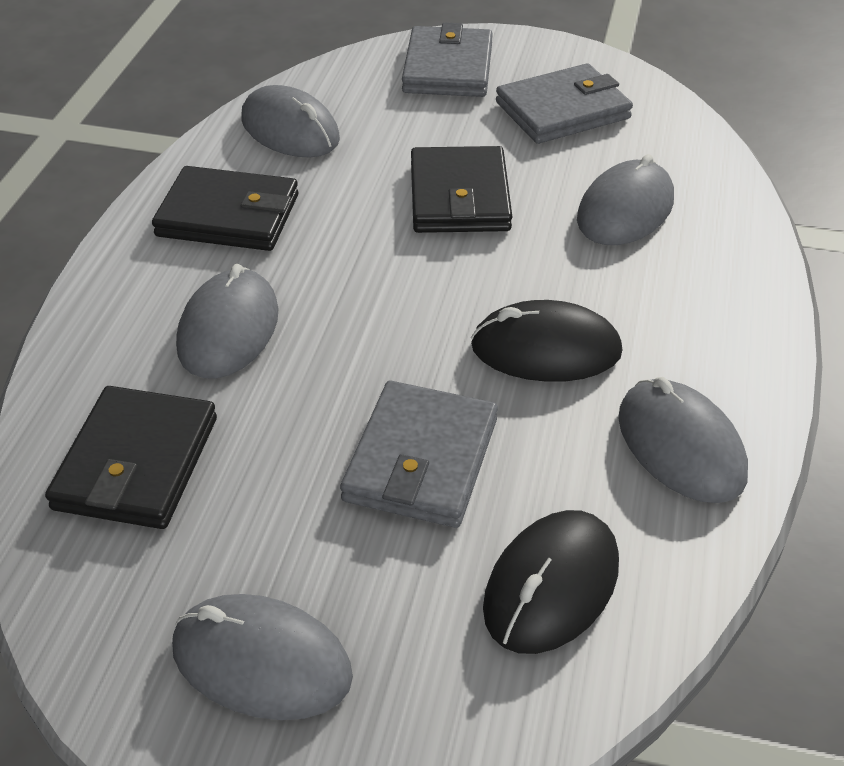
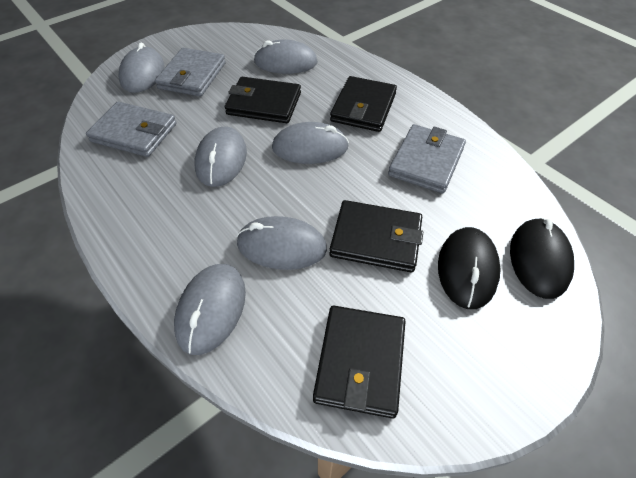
black wallet: 3 -> 4
grey mouse: 5 -> 6

